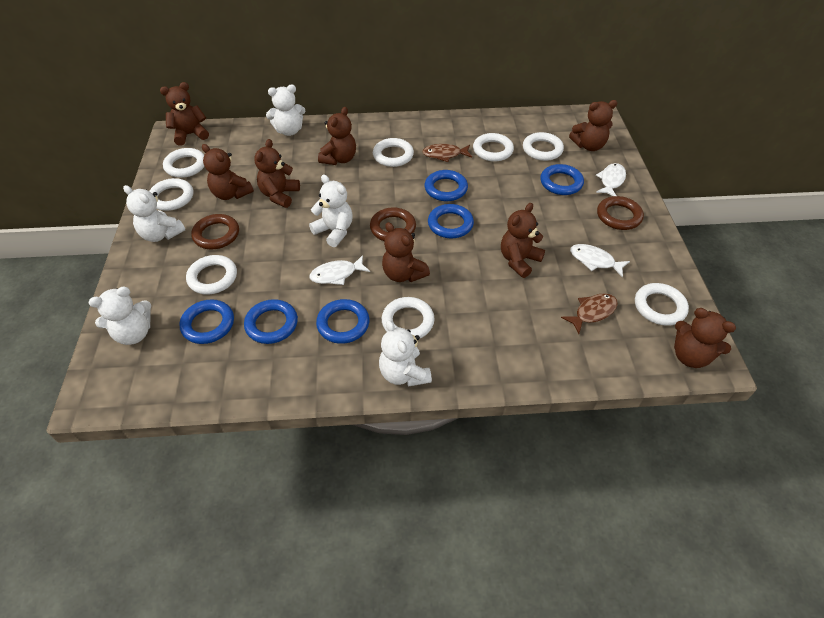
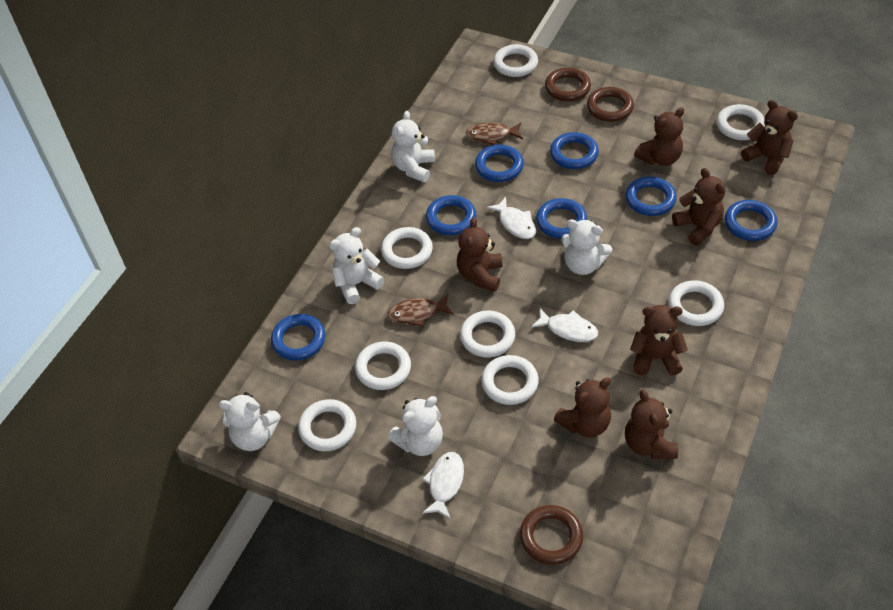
blue ring: 6 -> 7
brown teddy bear: 8 -> 7

